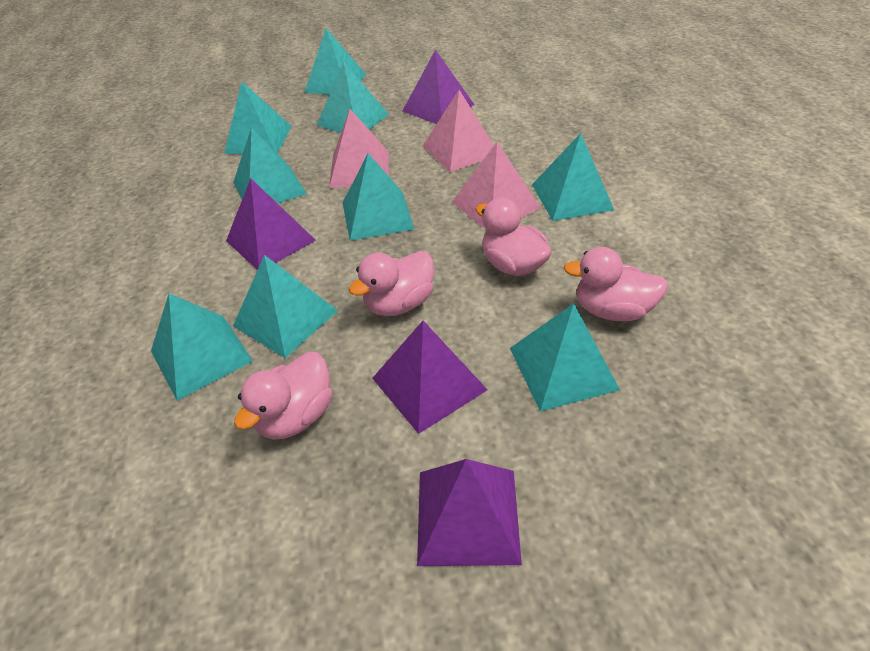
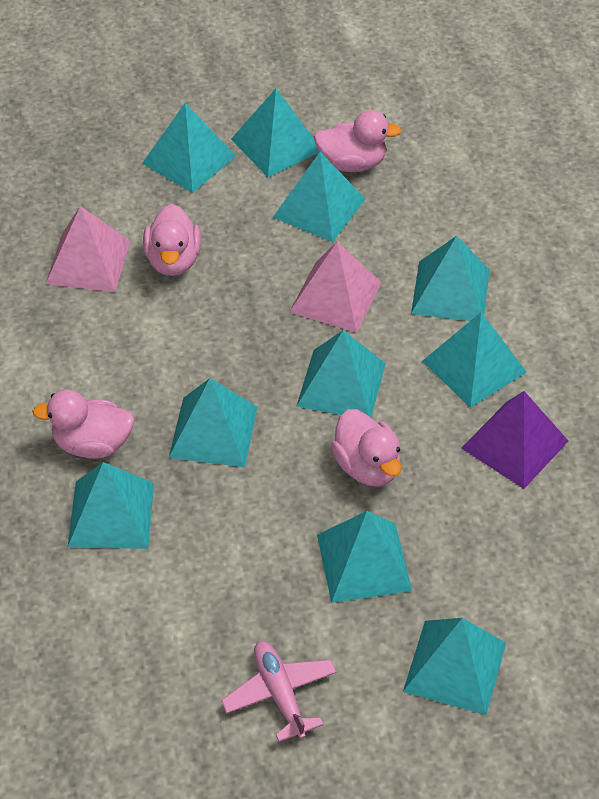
pink plane: 0 -> 1
pink pyramid: 3 -> 2
purple pyramid: 4 -> 1
turquoise pyramid: 9 -> 10

